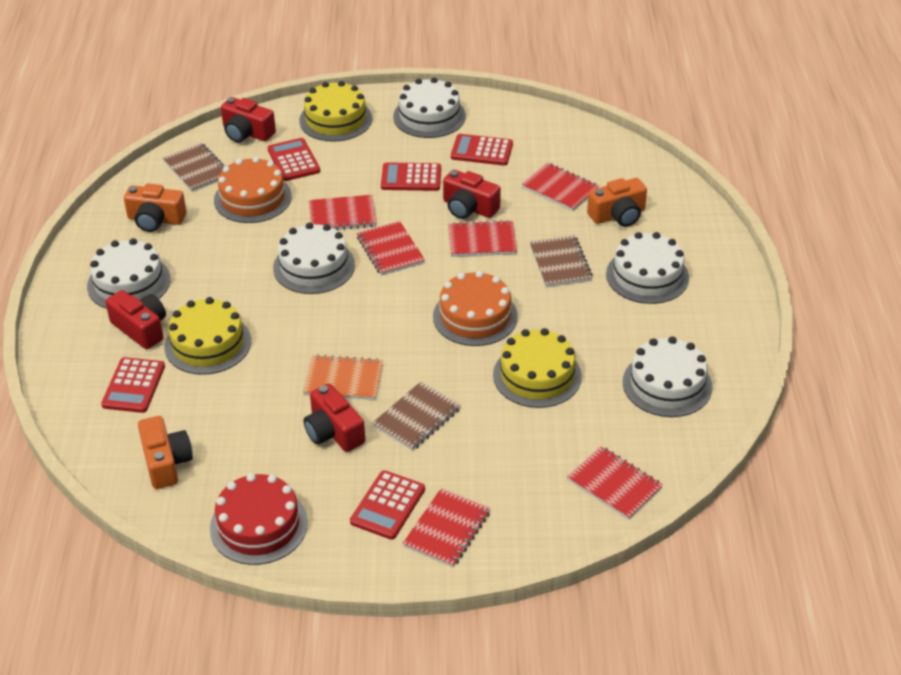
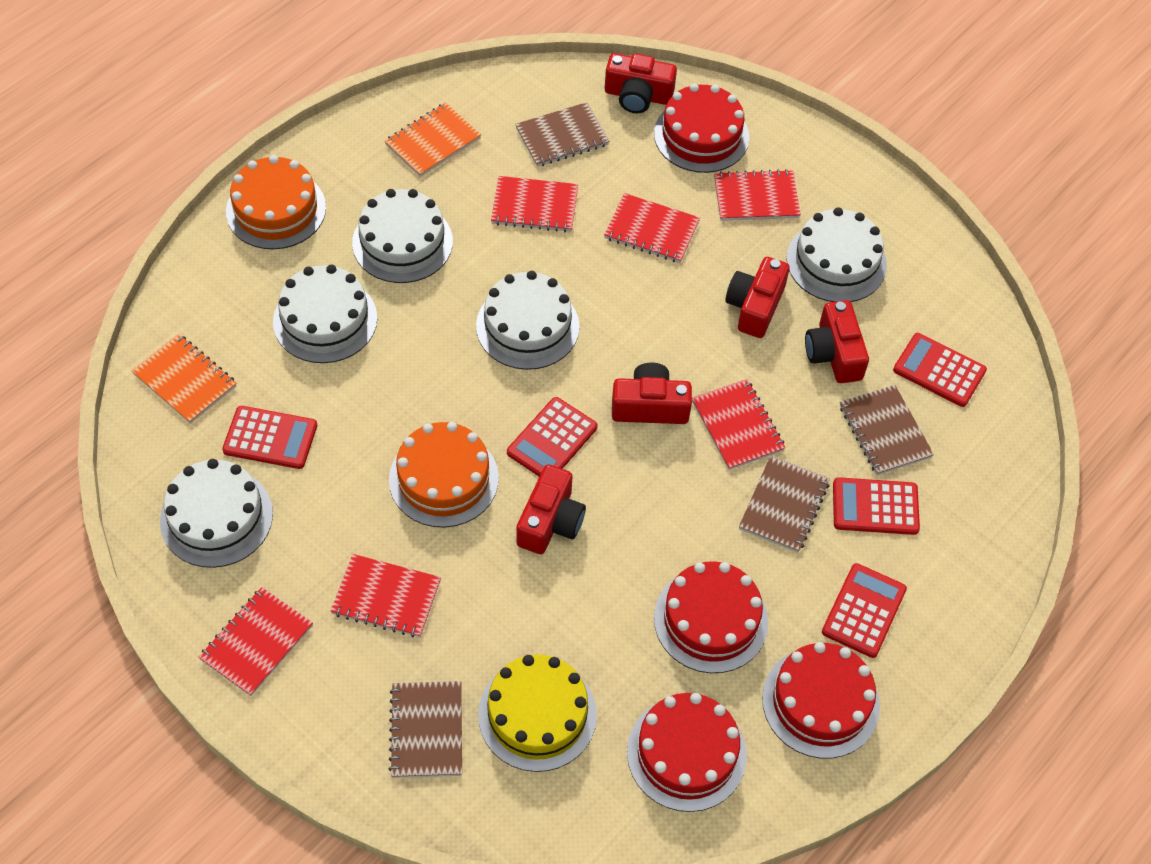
brown notebook: 3 -> 4
orange camera: 3 -> 0
orange notebook: 1 -> 2
red cake: 1 -> 4
red camera: 4 -> 5
yellow cake: 3 -> 1

